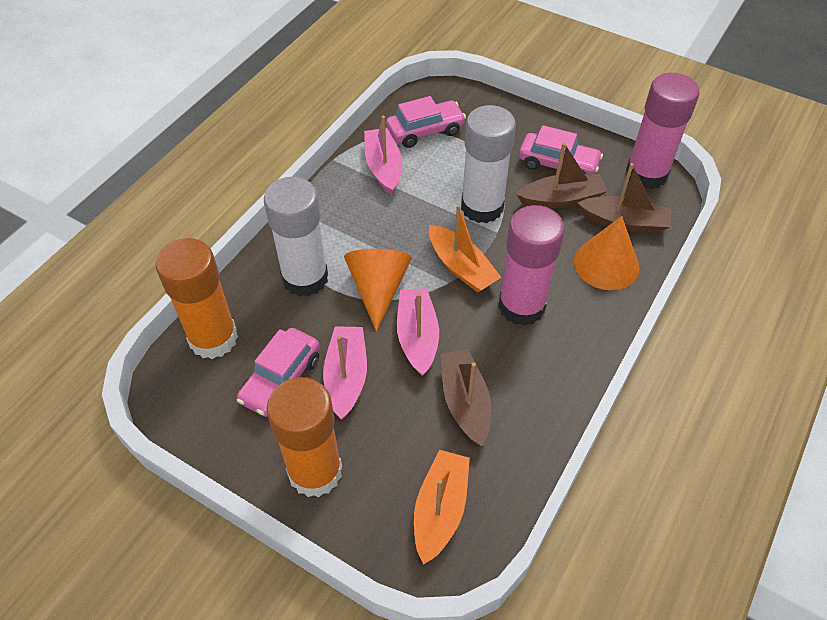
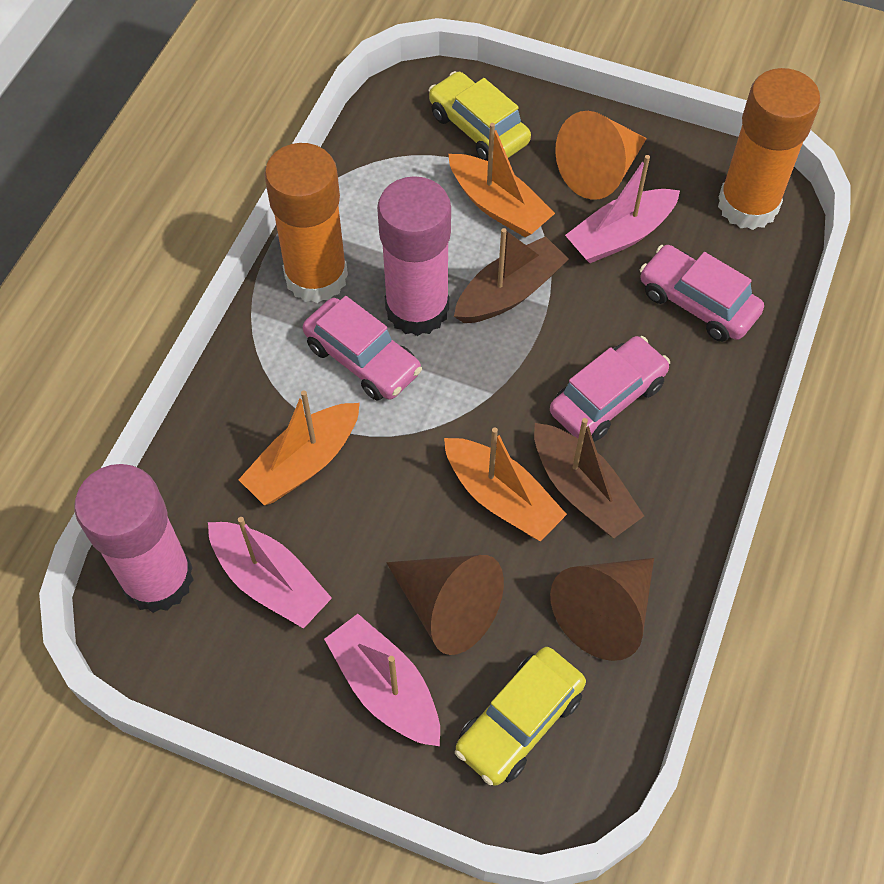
brown boat: 3 -> 2
brown cone: 0 -> 2
orange boat: 2 -> 3
orange cone: 2 -> 1
white glue stick: 2 -> 0
yellow car: 0 -> 2

